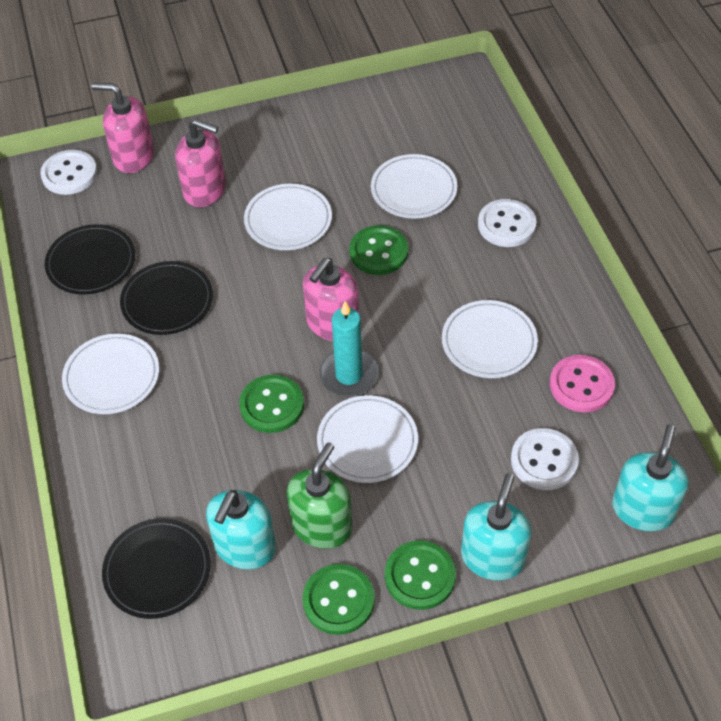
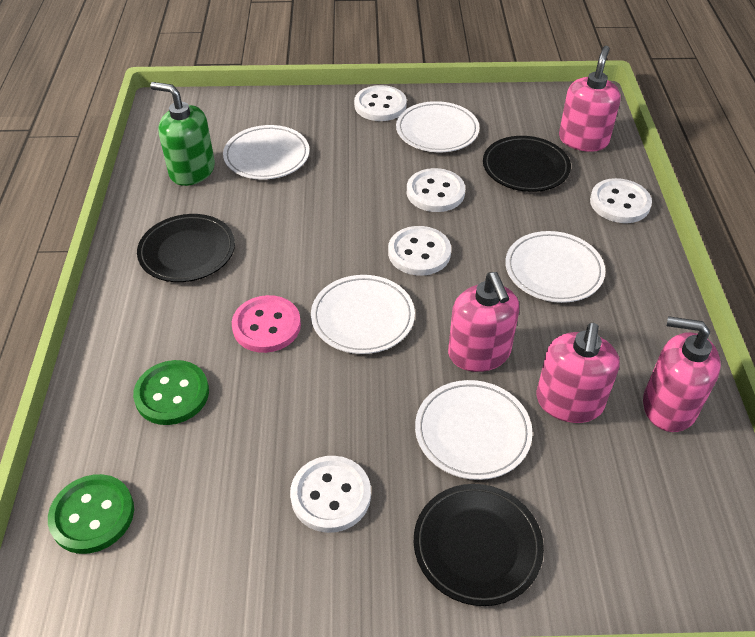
green button: 4 -> 2
pink soap dispenser: 3 -> 4
turquoise candle: 1 -> 0
turquoise soap dispenser: 3 -> 0
white button: 3 -> 5

